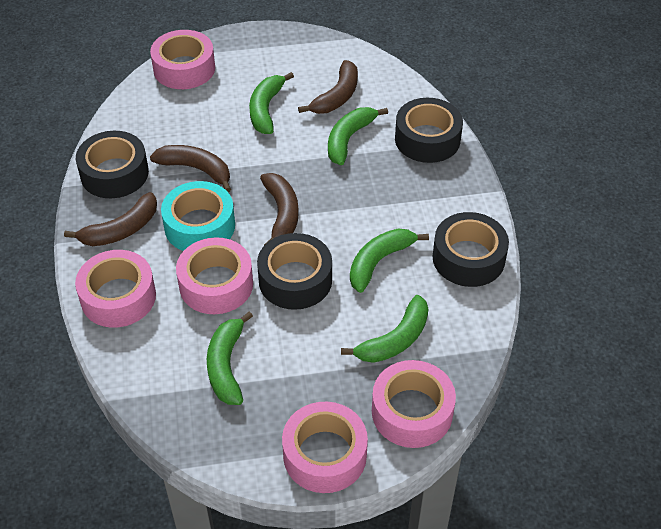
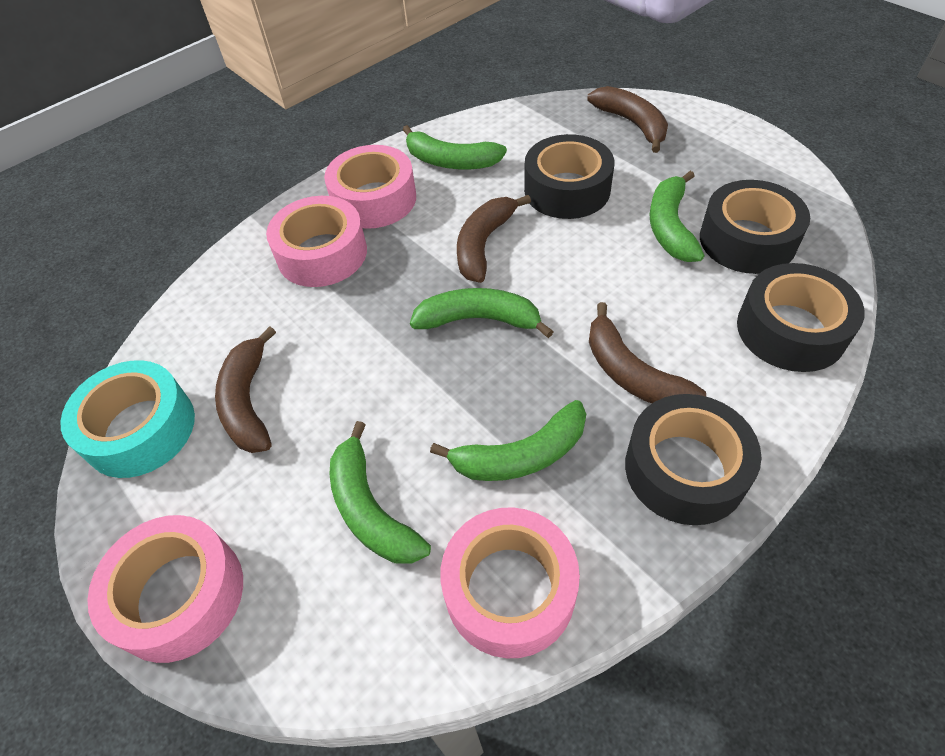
pink tape: 5 -> 4

